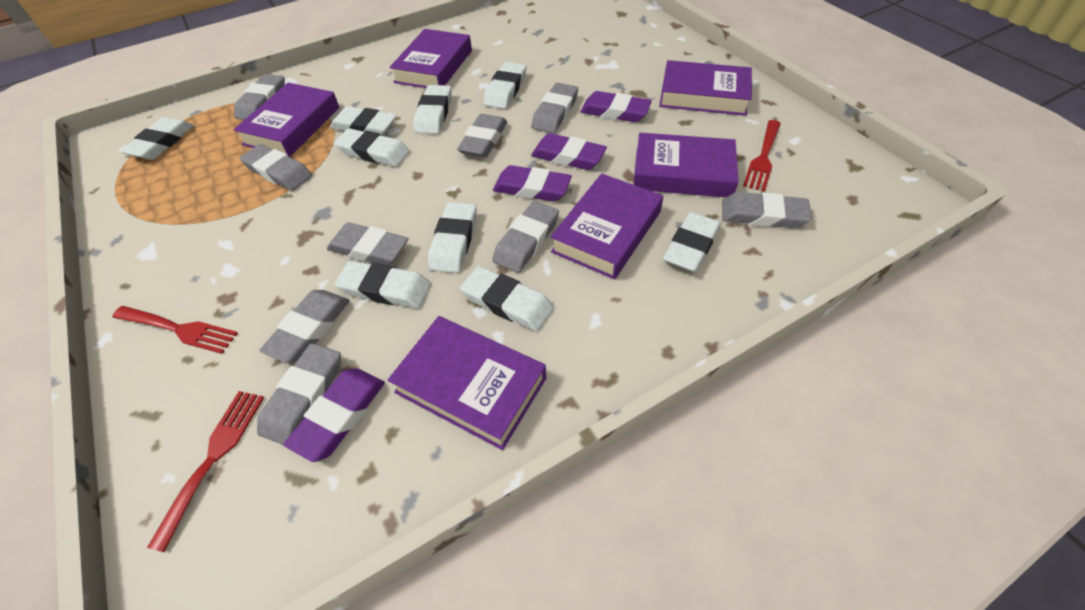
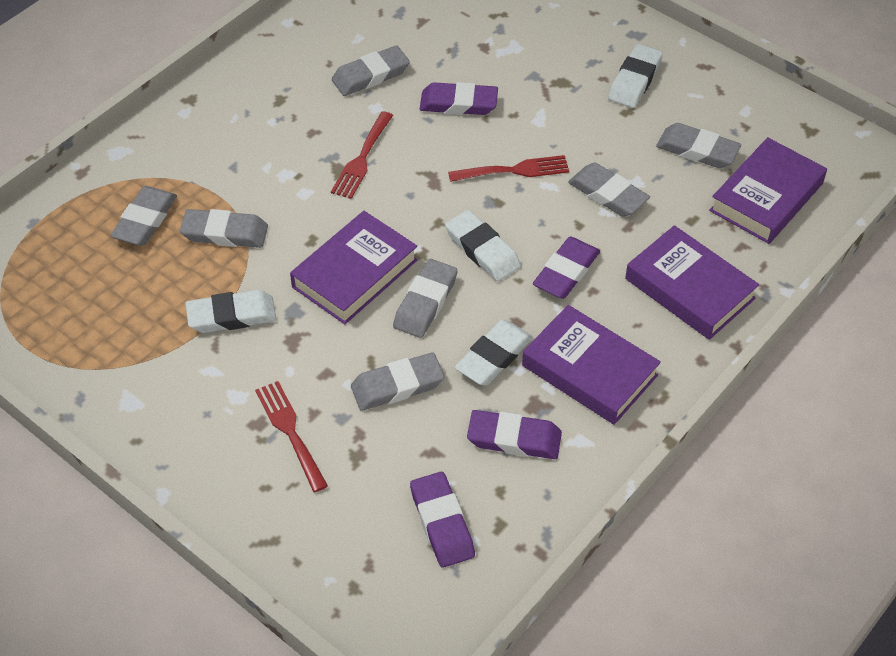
grey eraser: 9 -> 7
purple book: 6 -> 4
white eraser: 9 -> 4

